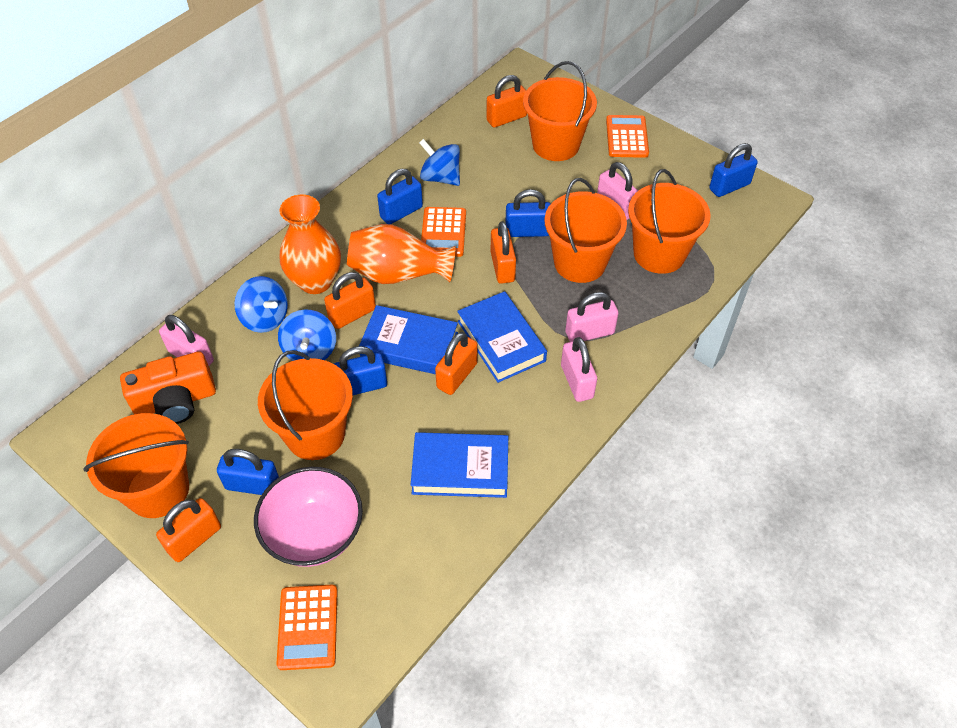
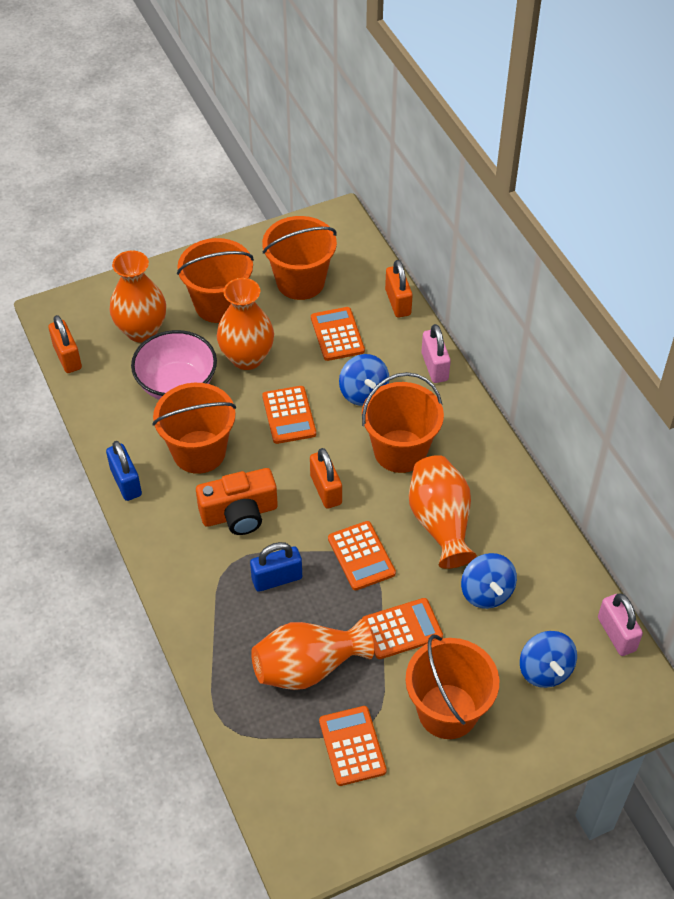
blue book: 3 -> 0
blue padlock: 5 -> 2
orange calculator: 3 -> 5
orange padlock: 5 -> 3
orange vase: 2 -> 4
pink padlock: 4 -> 2

